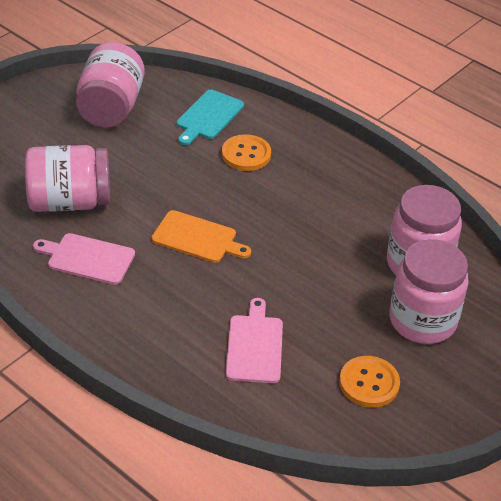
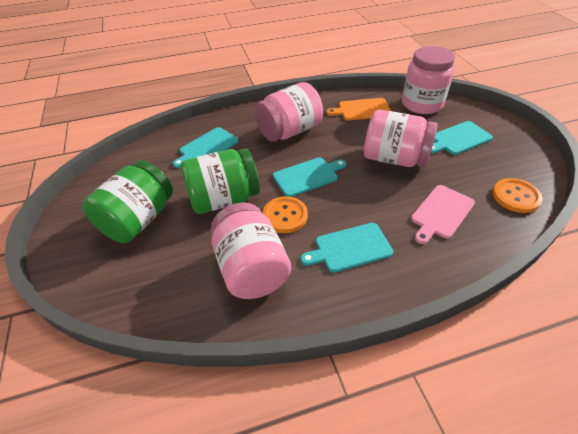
green jar: 0 -> 2
pink cutting board: 2 -> 1
turquoise cutting board: 1 -> 4

